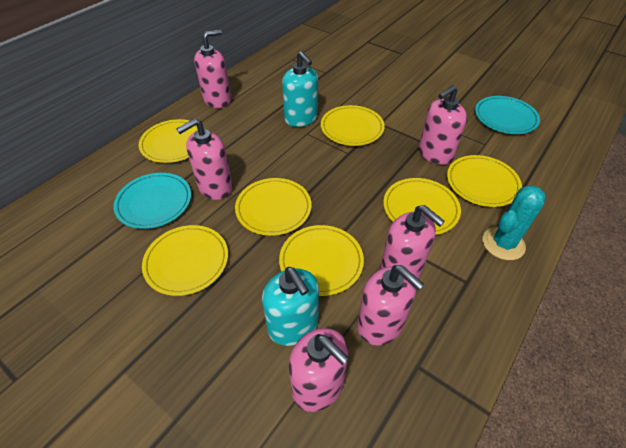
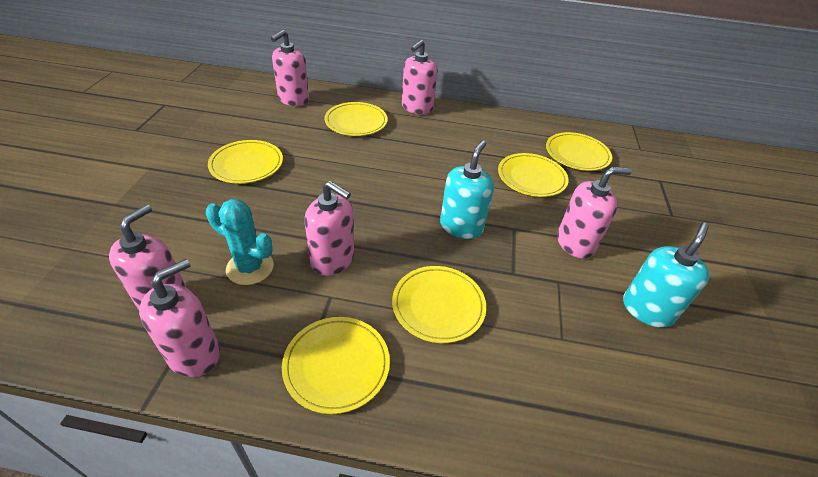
turquoise plate: 2 -> 0
yellow plate: 7 -> 6

